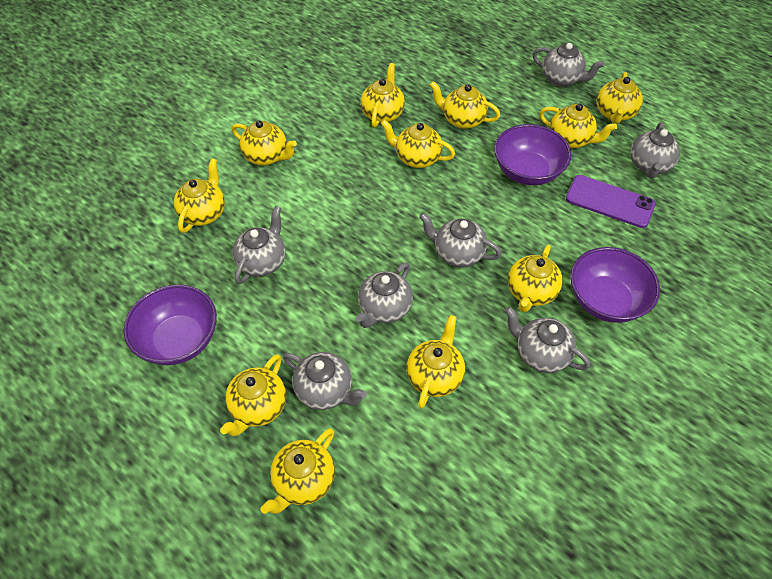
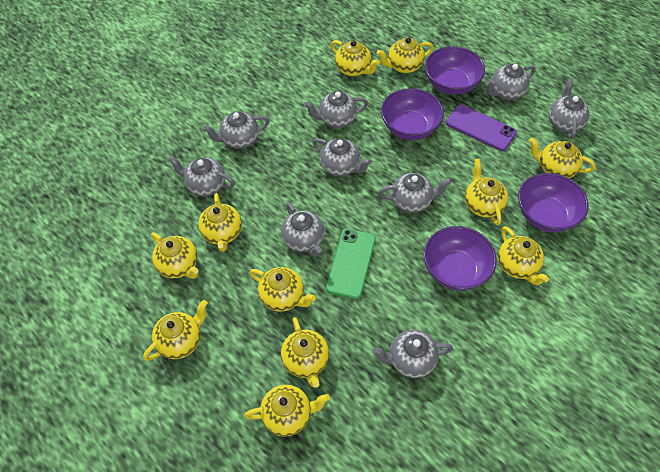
green phone: 0 -> 1
grey teapot: 7 -> 9
purple bowl: 3 -> 4

